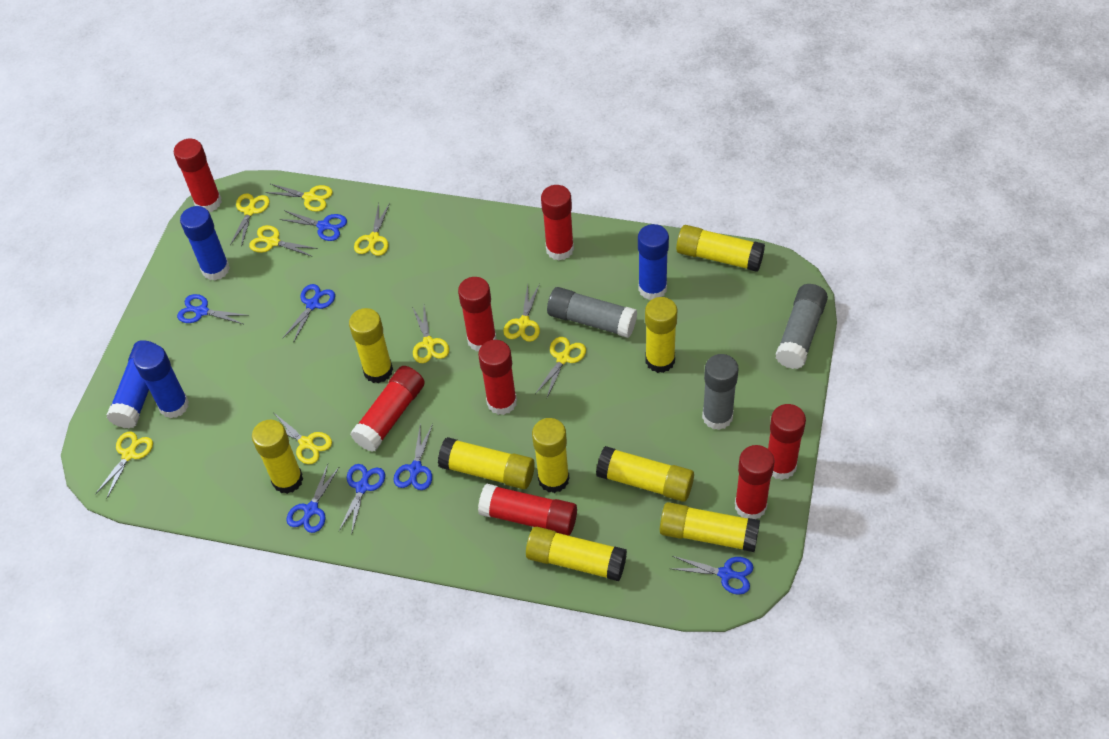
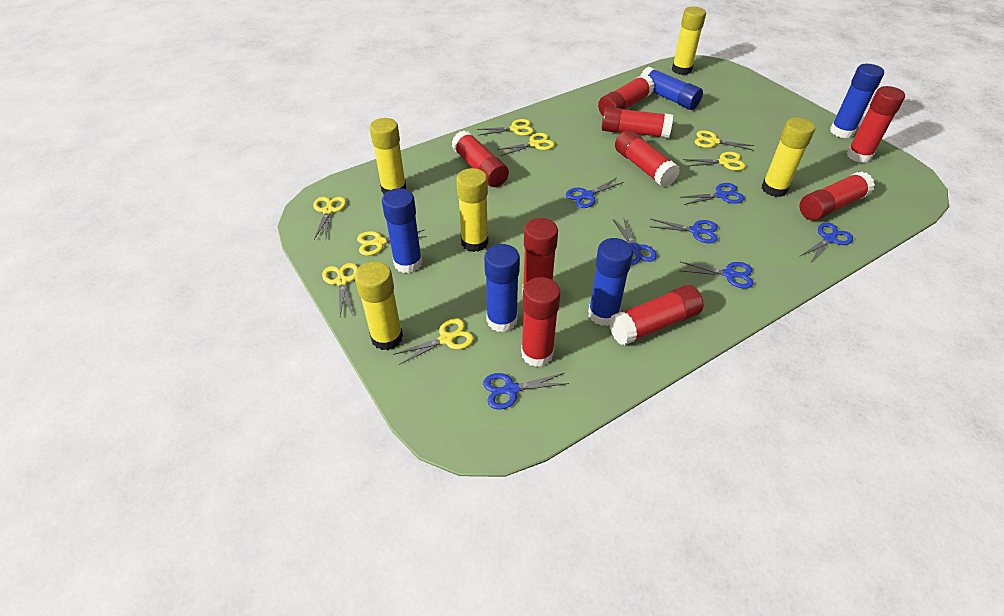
blue glue stick: 4 -> 5
grey glue stick: 3 -> 0
red glue stick: 8 -> 9
yellow glue stick: 9 -> 5
yellow scissors: 9 -> 8

